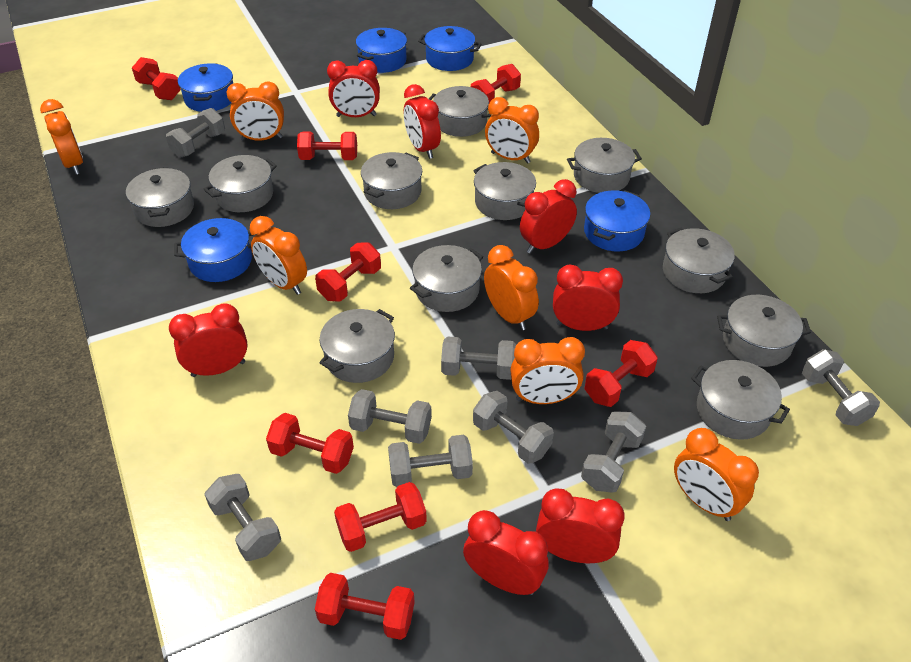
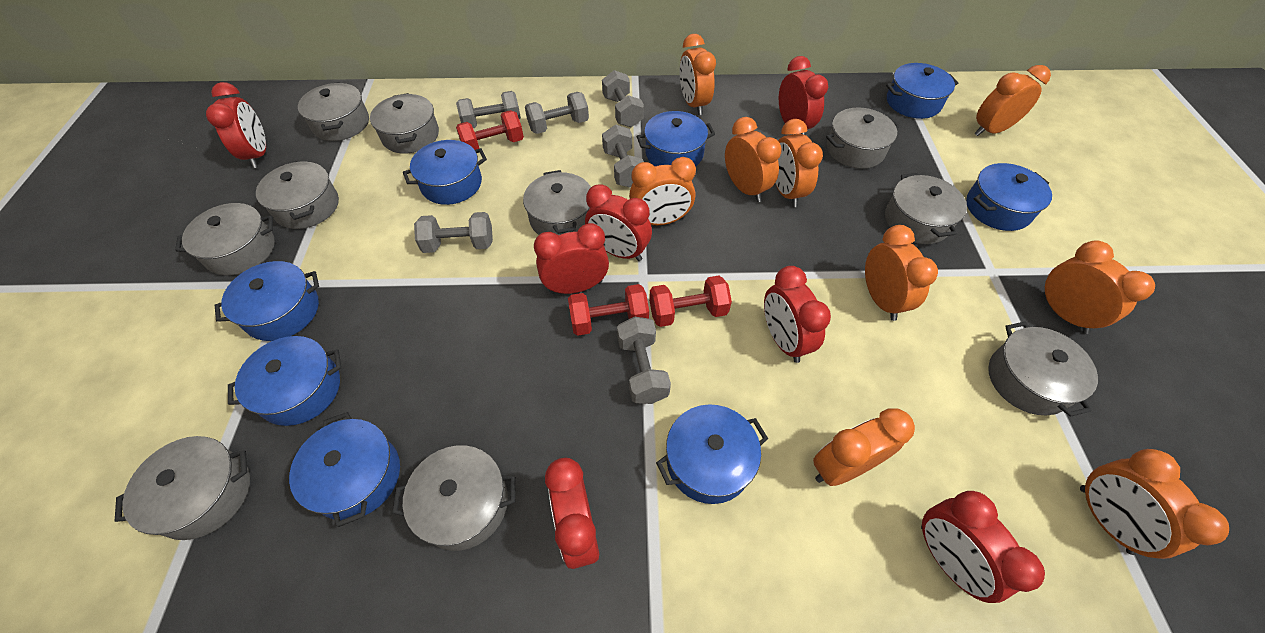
blue pot: 5 -> 8
grey dumbbell: 8 -> 6
grey pot: 11 -> 10
orange clock: 7 -> 9
red dumbbell: 8 -> 3

